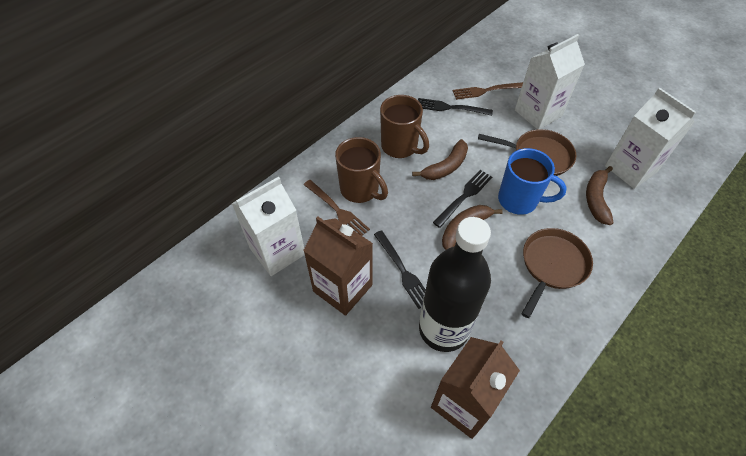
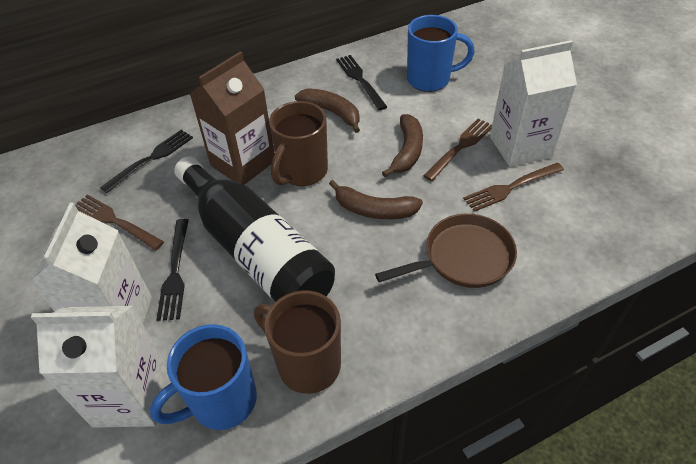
blue mug: 1 -> 2
brown carton: 2 -> 1
brown fork: 2 -> 3
brown pan: 2 -> 1

